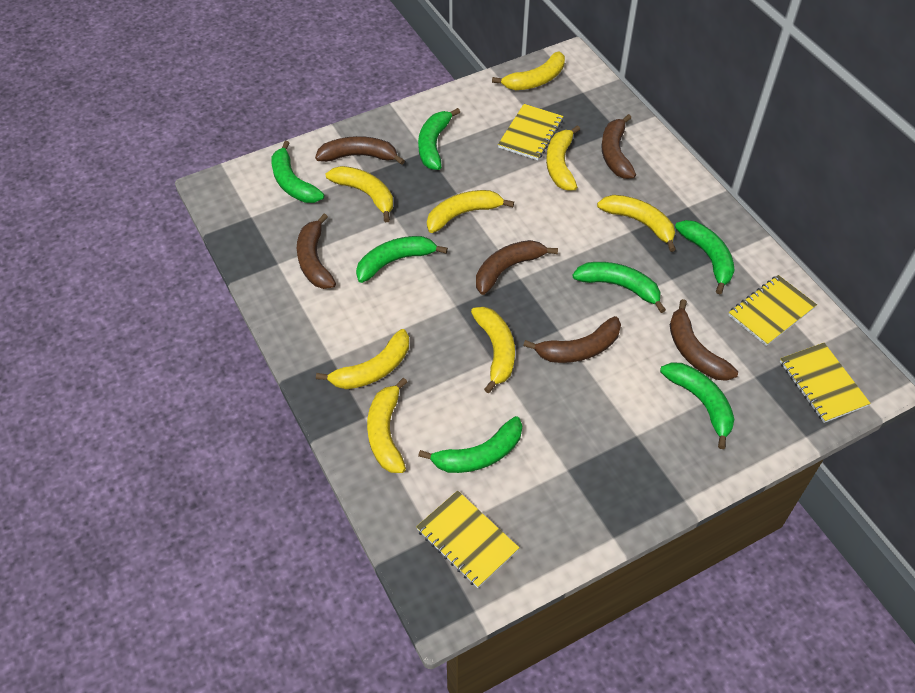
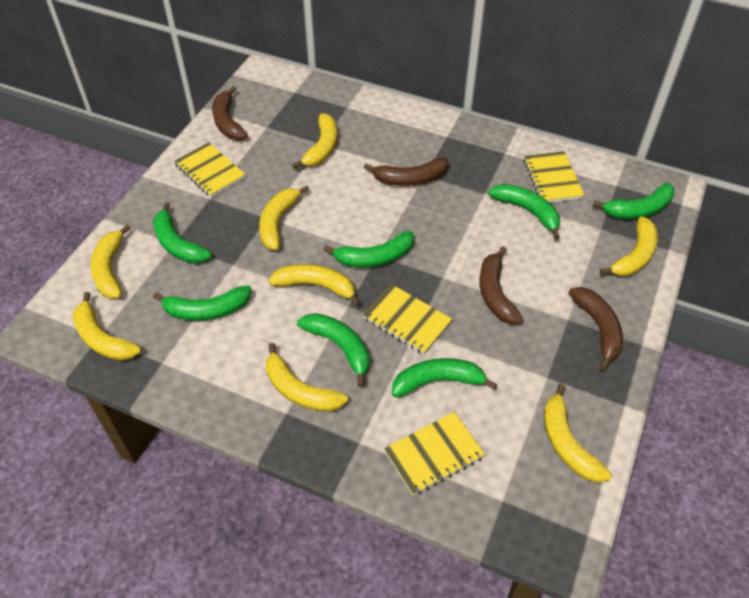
brown banana: 6 -> 4

